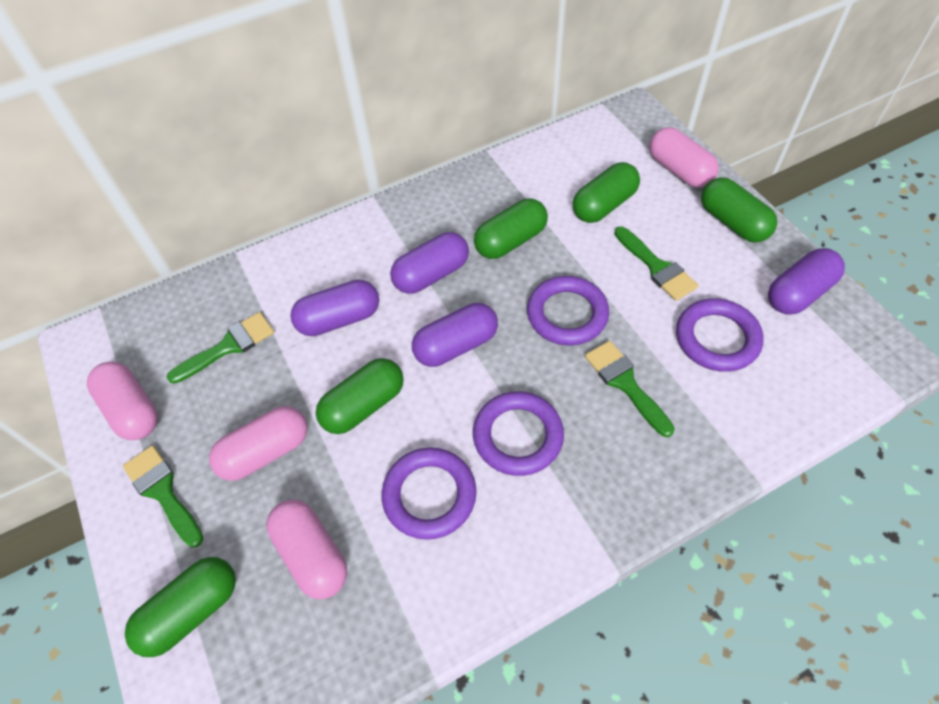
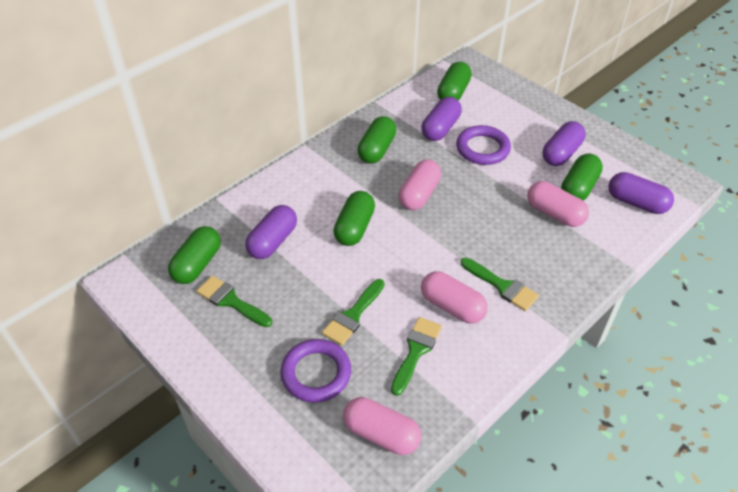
purple ring: 4 -> 2

